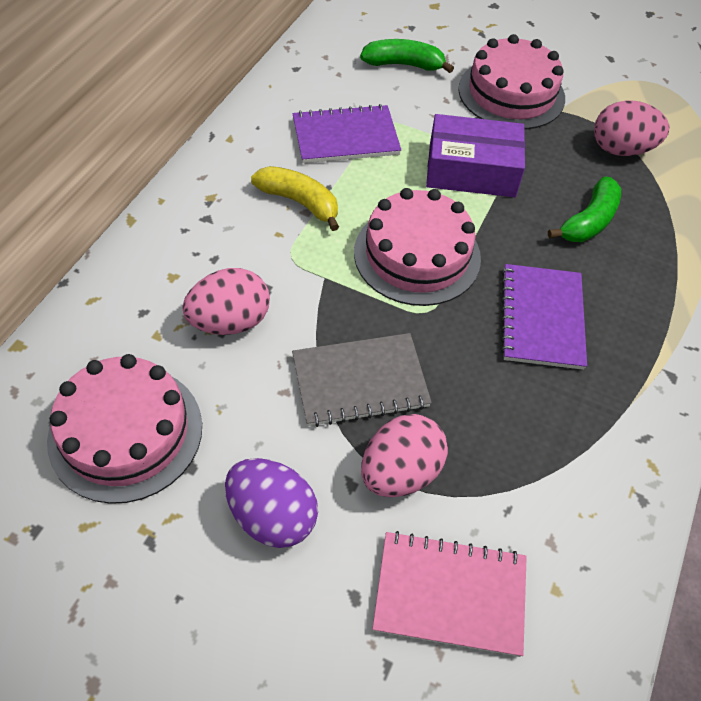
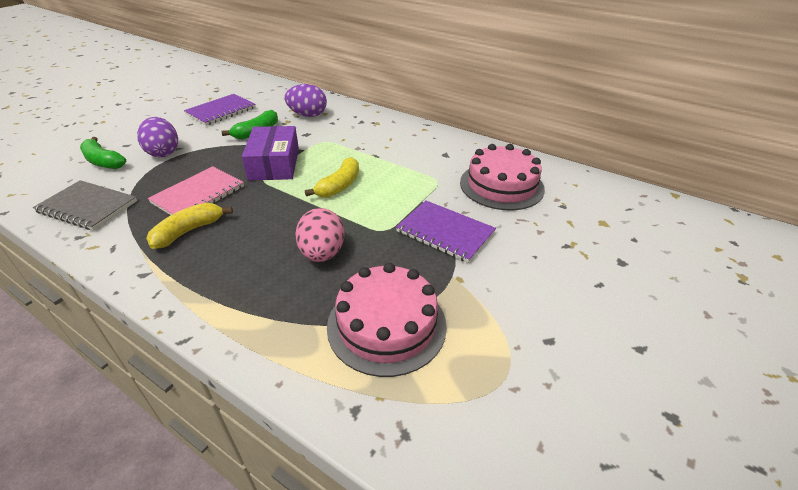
pink cake: 3 -> 2
pink egg: 3 -> 1
purple egg: 1 -> 2
yellow banana: 1 -> 2

